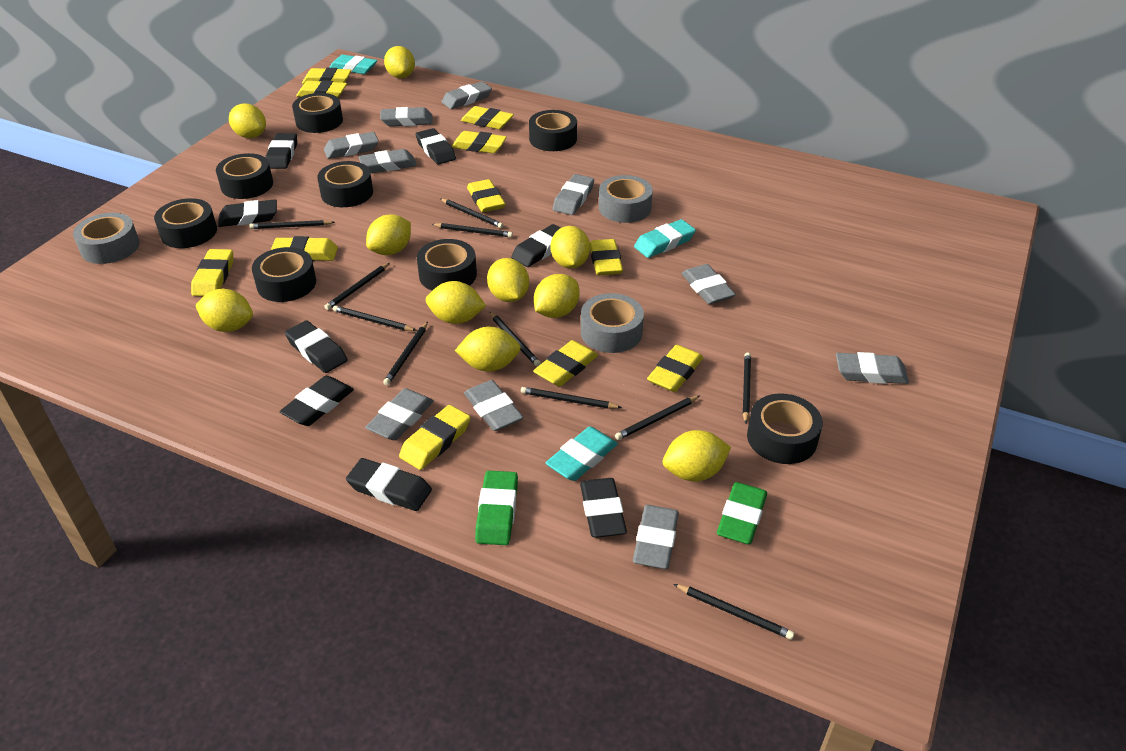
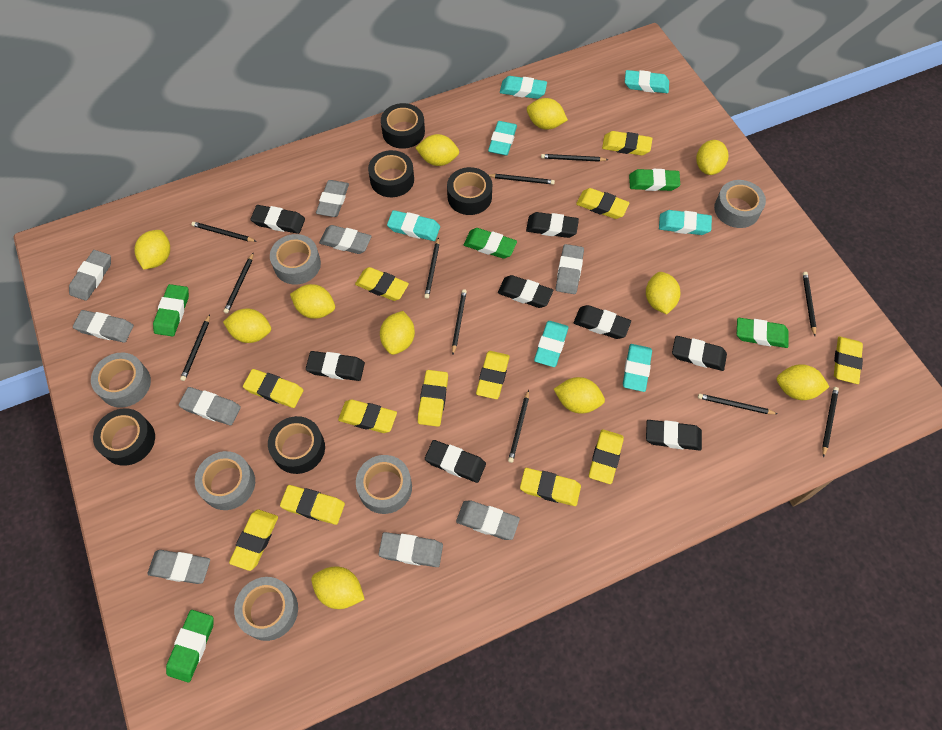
black tape: 8 -> 5
green eraser: 2 -> 5
grey eraser: 10 -> 9
grey tape: 3 -> 6
turquoise eraser: 3 -> 7
yellow eraser: 11 -> 12
yellow lemon: 10 -> 11

